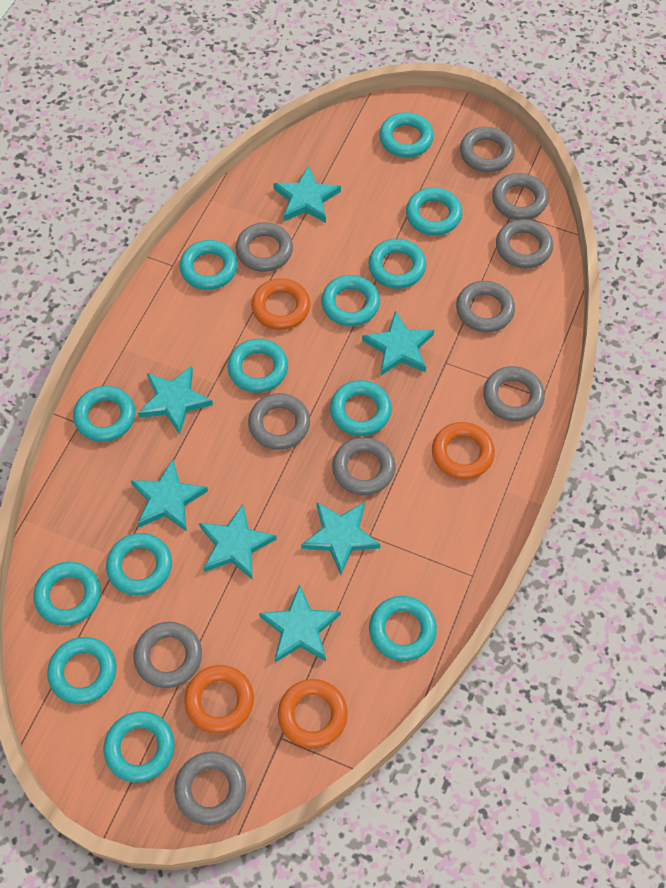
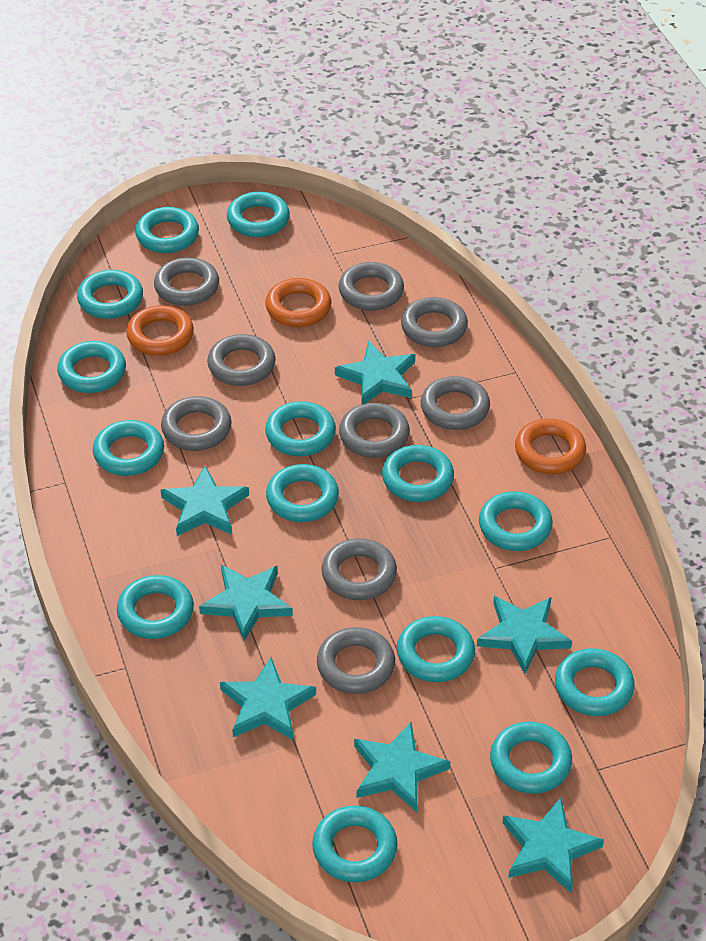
grey ring: 10 -> 9
orange ring: 4 -> 3
turquoise ring: 13 -> 14

